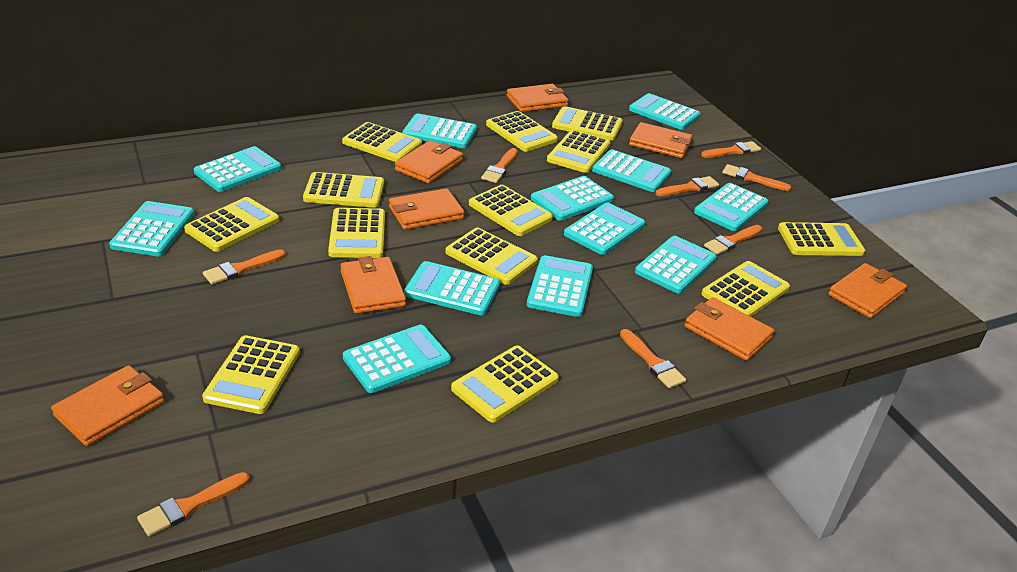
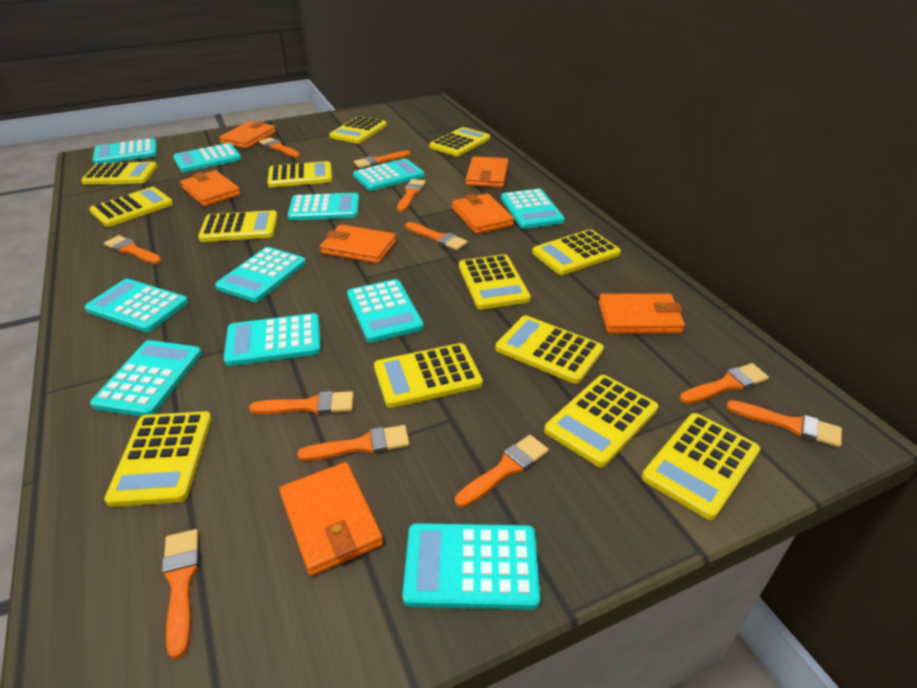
orange brush: 8 -> 11
orange wallet: 8 -> 7
turquoise calculator: 12 -> 11

